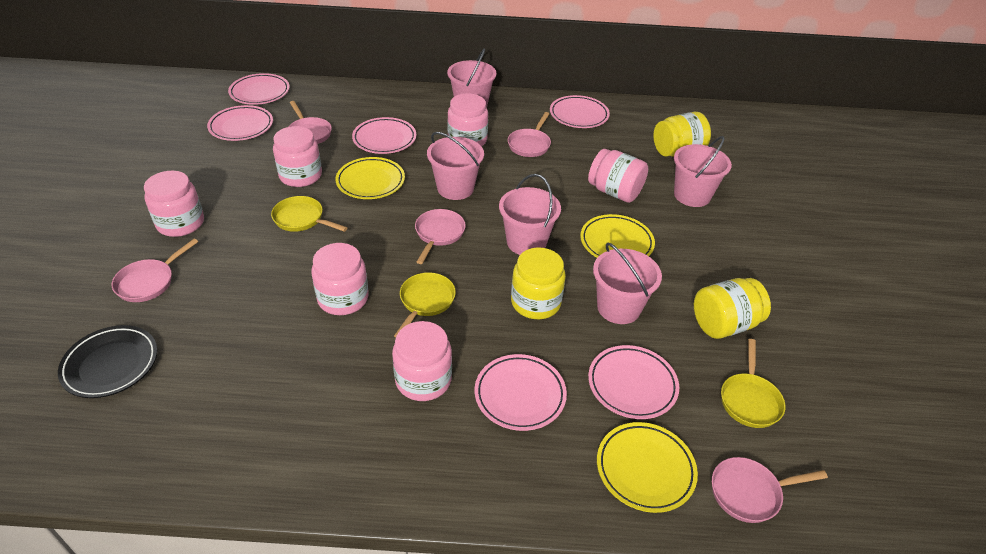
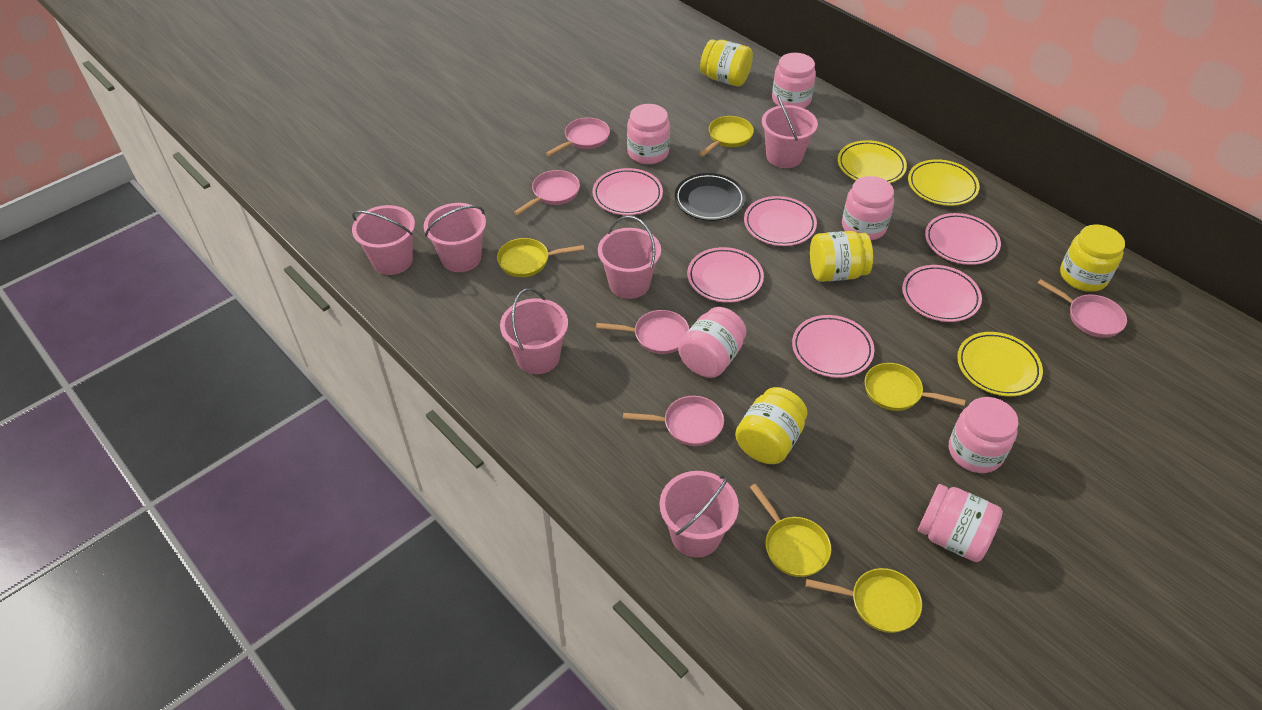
pink bucket: 5 -> 6
yellow jar: 3 -> 4
yellow pan: 3 -> 5

